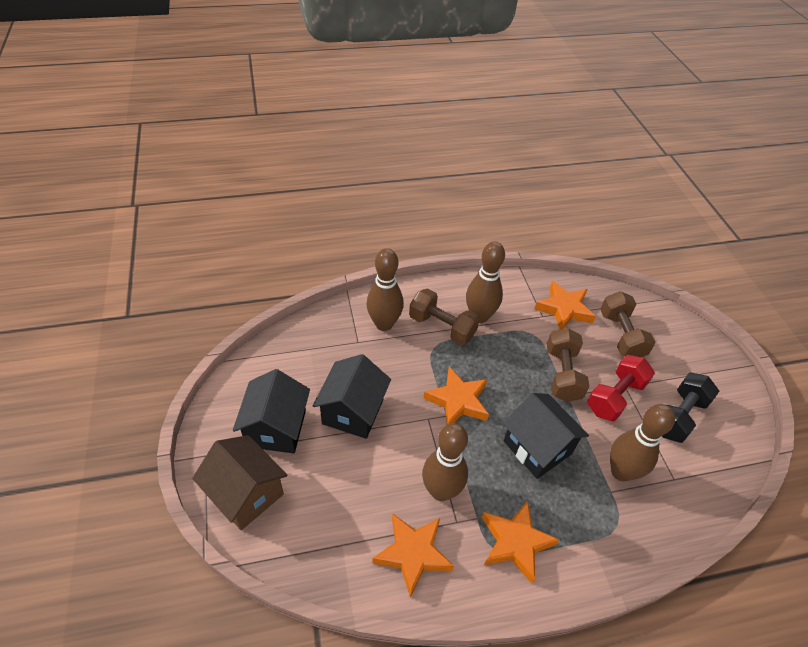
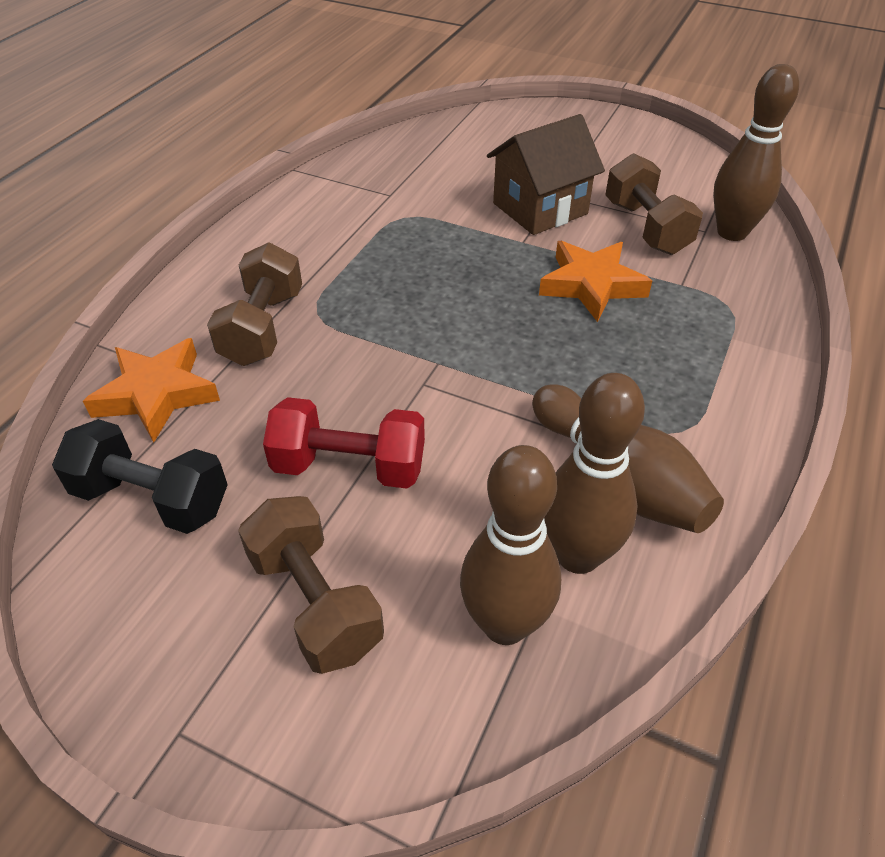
black house: 3 -> 0
orange star: 4 -> 2

